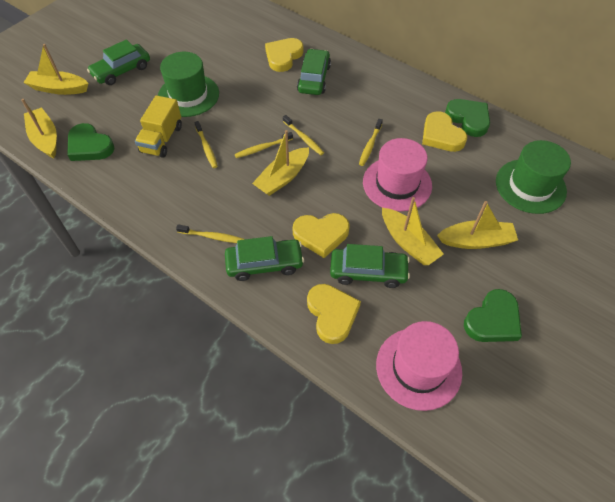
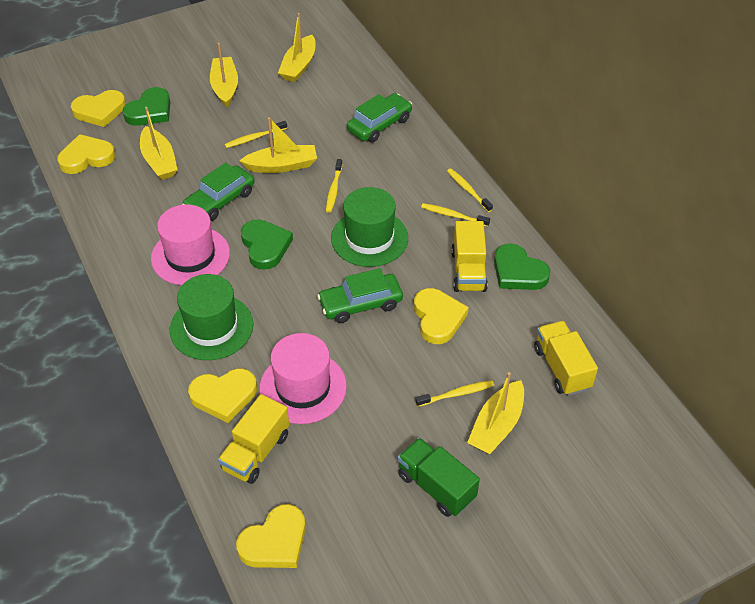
green car: 4 -> 3
green truck: 0 -> 1
yellow heart: 4 -> 5
yellow truck: 1 -> 3

